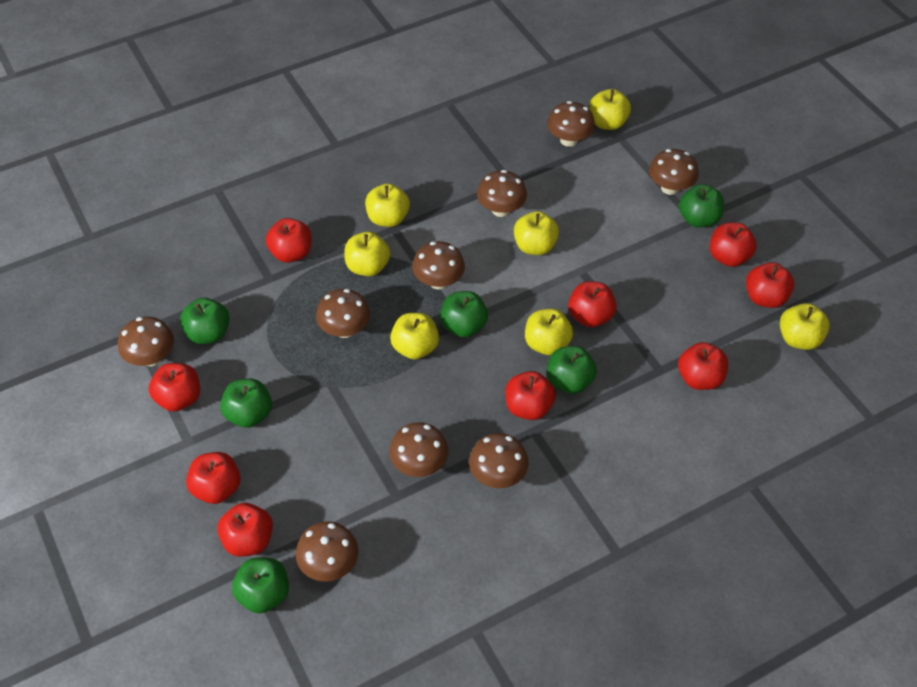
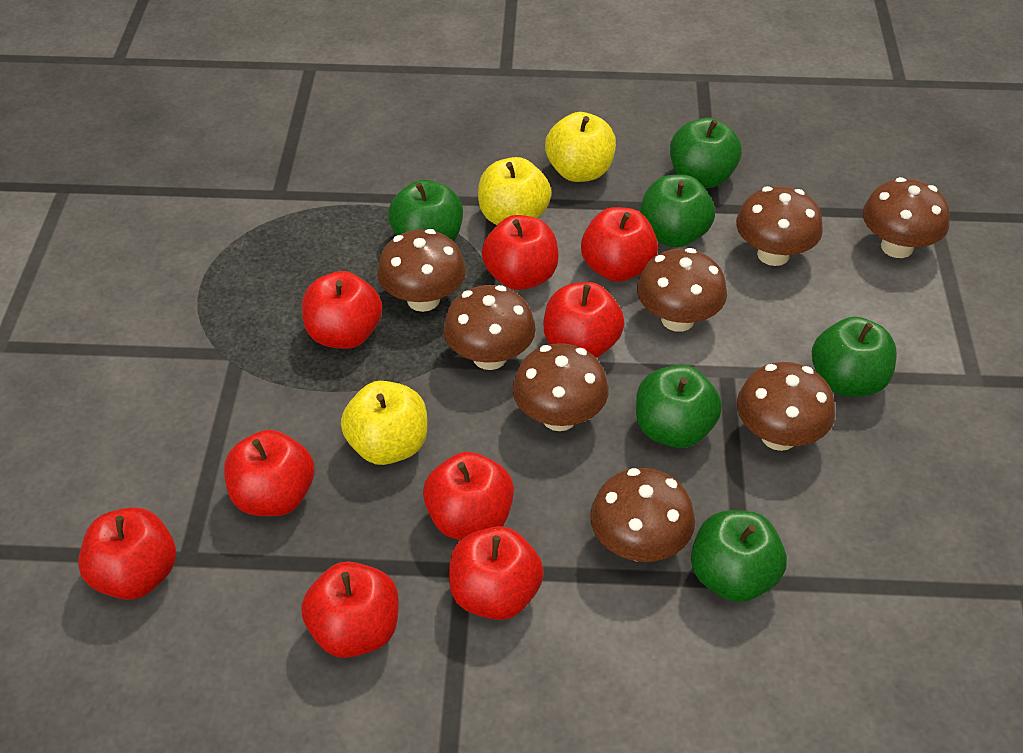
brown mushroom: 9 -> 8
yellow apple: 7 -> 3

